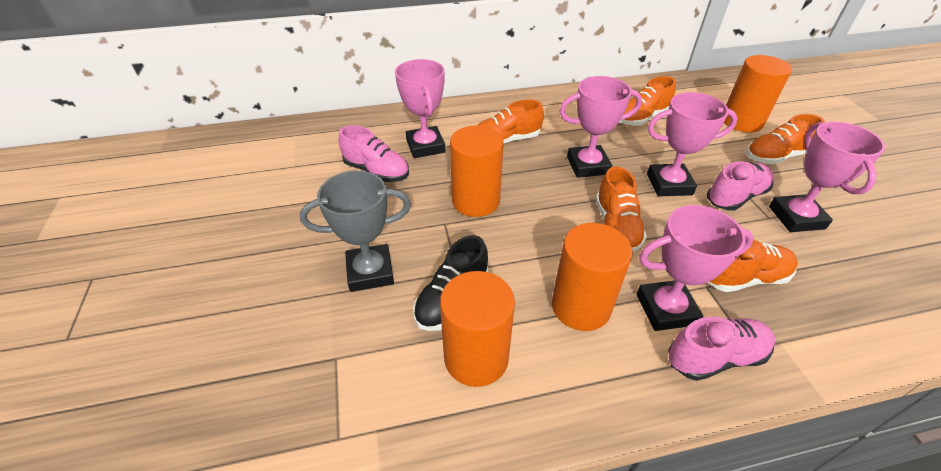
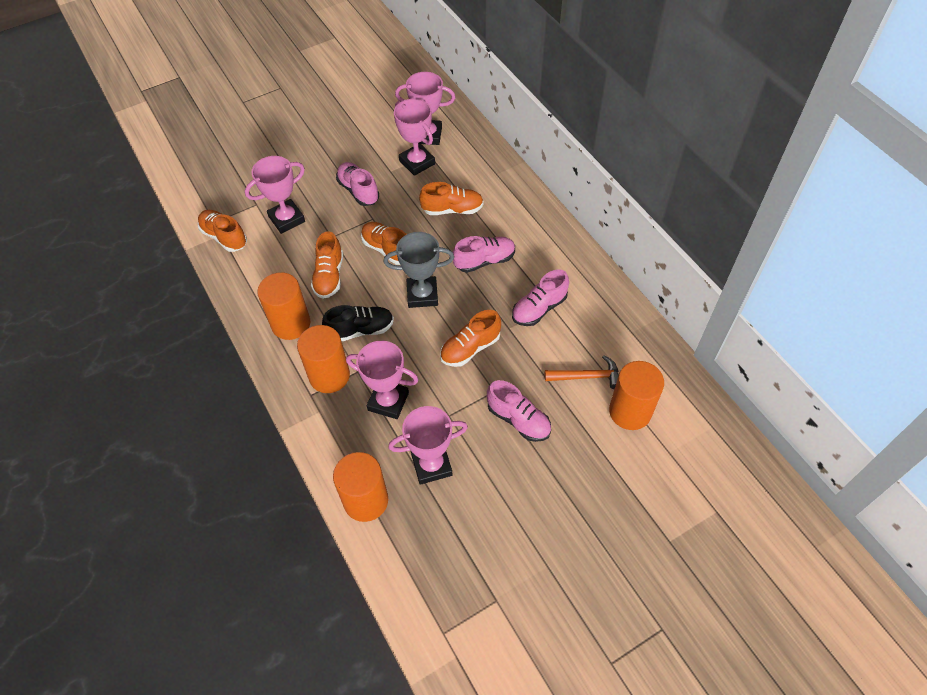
orange hammer: 0 -> 1
pink shoe: 3 -> 4

